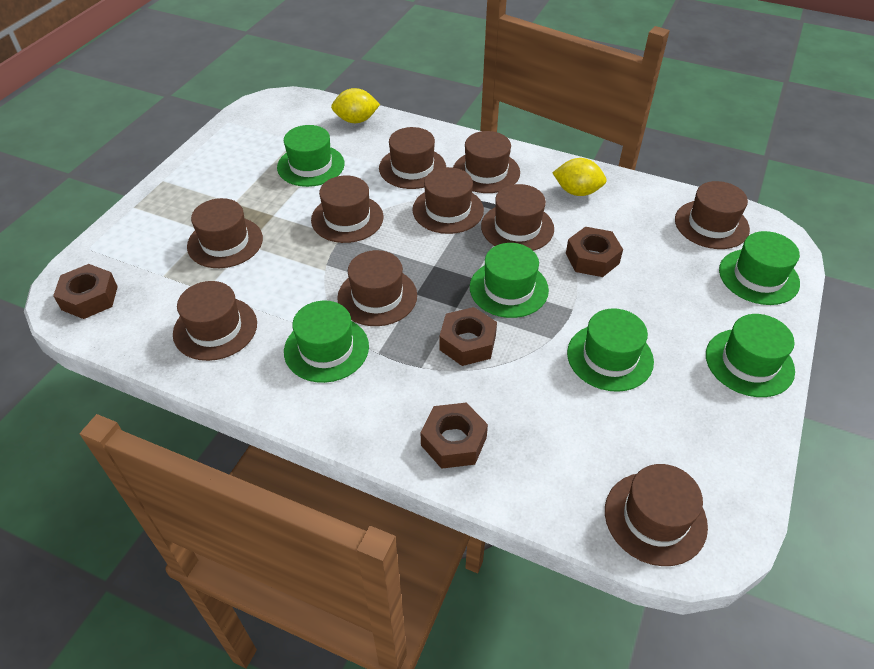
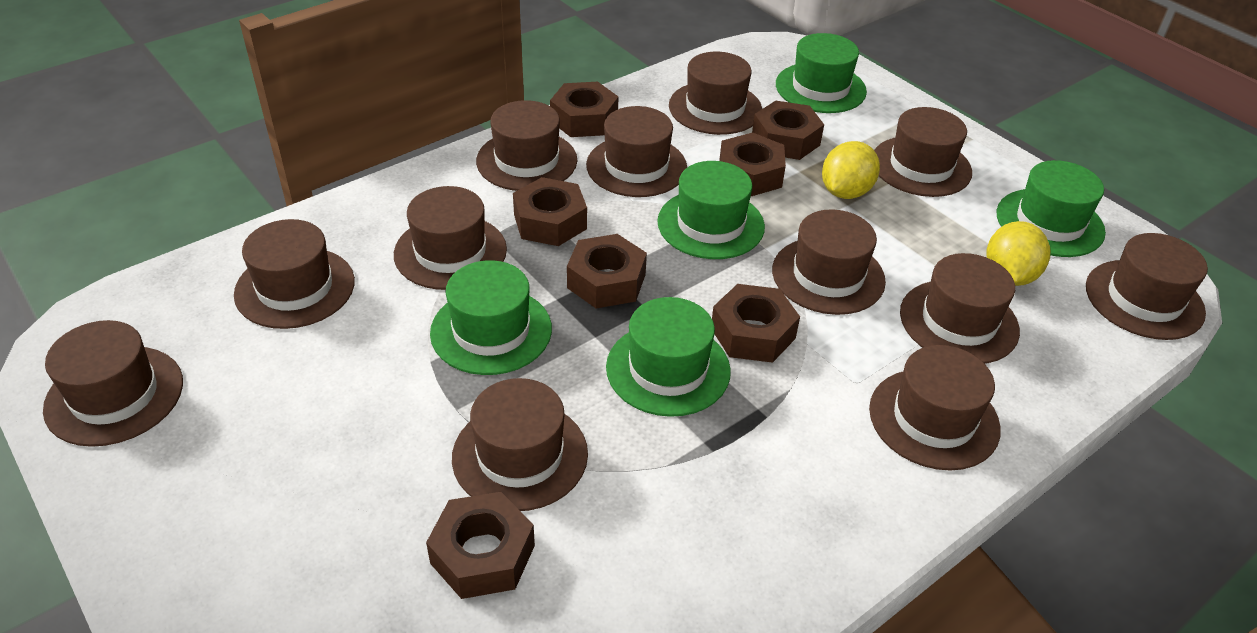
brown hat: 10 -> 12
brown nut: 4 -> 7
green hat: 6 -> 5

